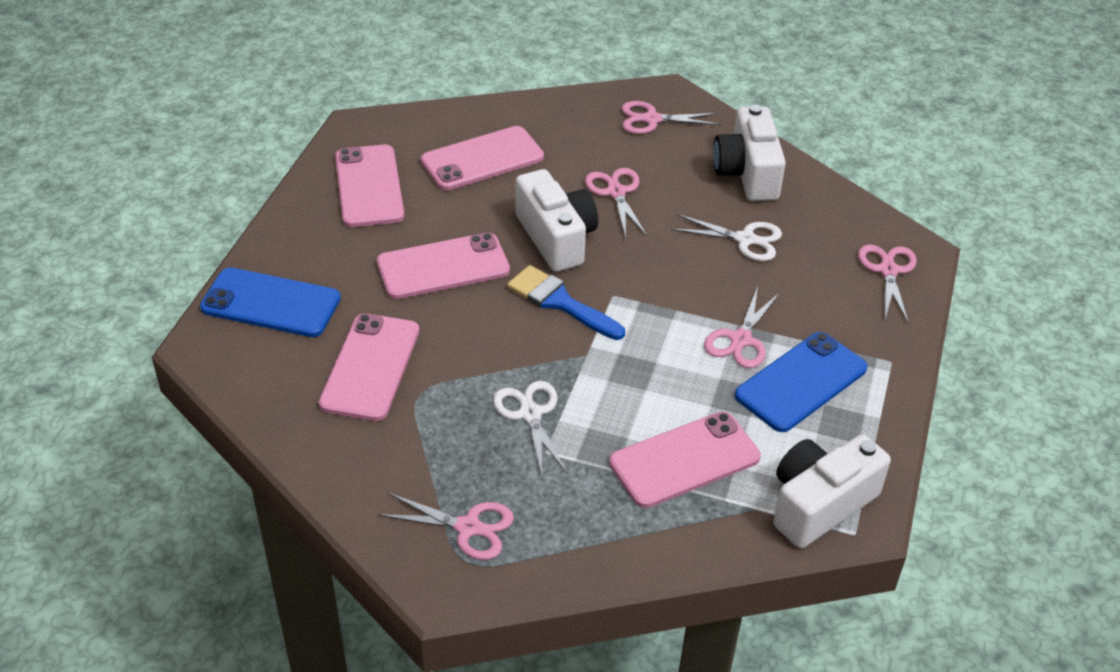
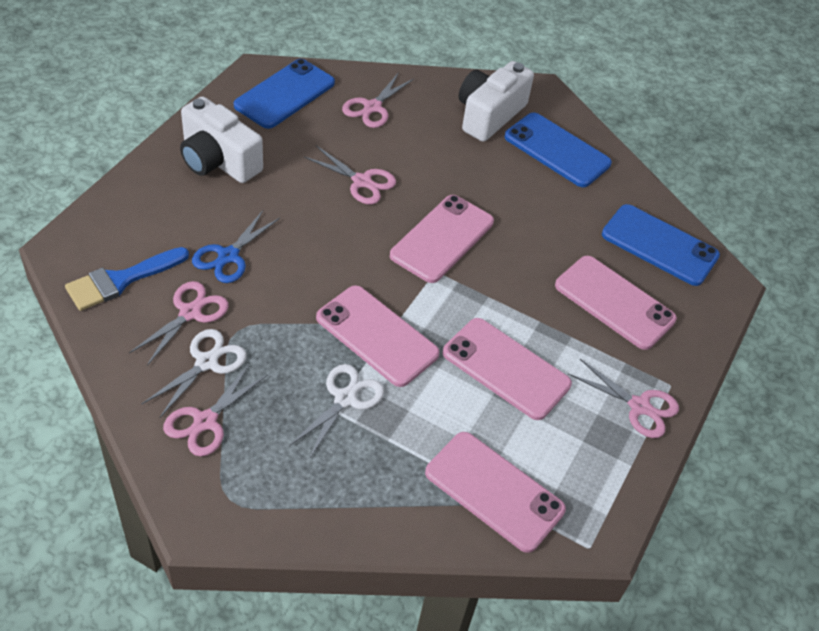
blue phone: 2 -> 3
blue scissors: 0 -> 1
white camera: 3 -> 2

